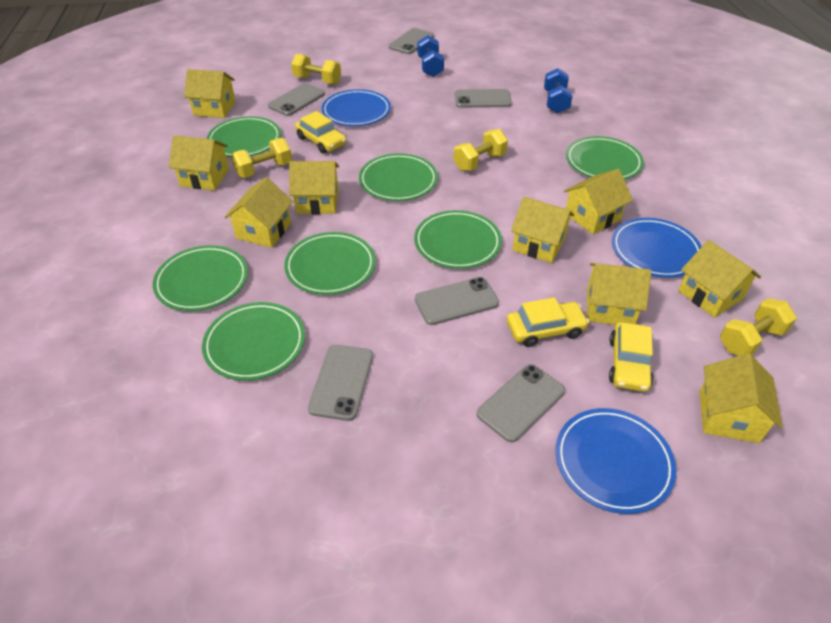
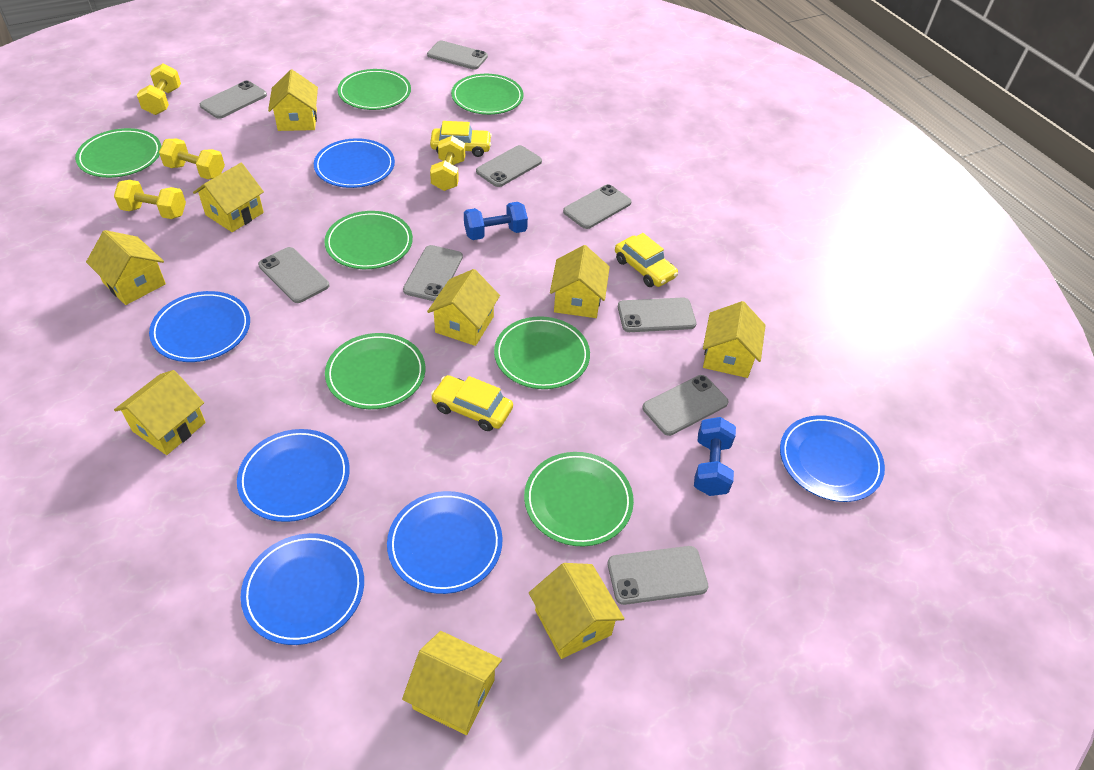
blue plate: 3 -> 6
grey phone: 6 -> 9

